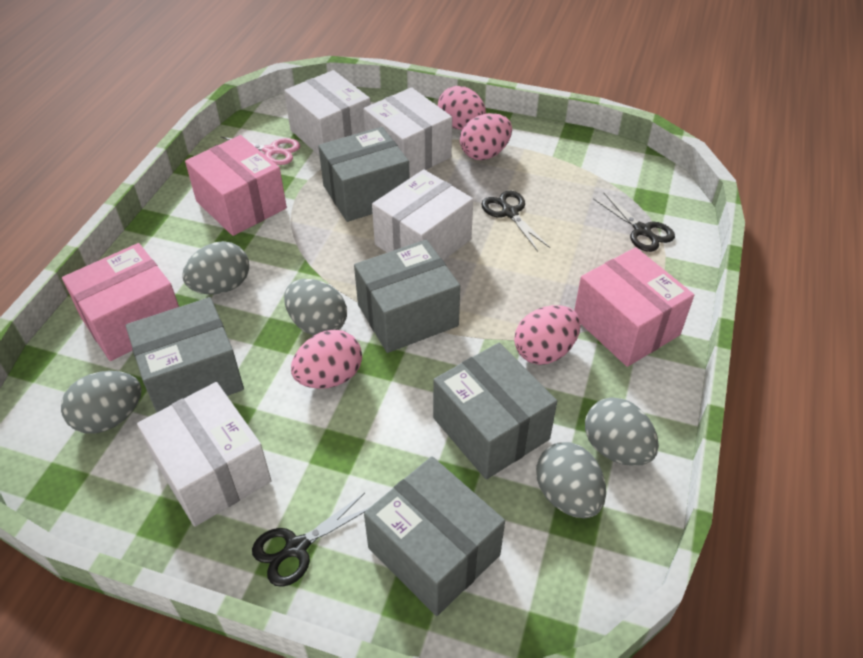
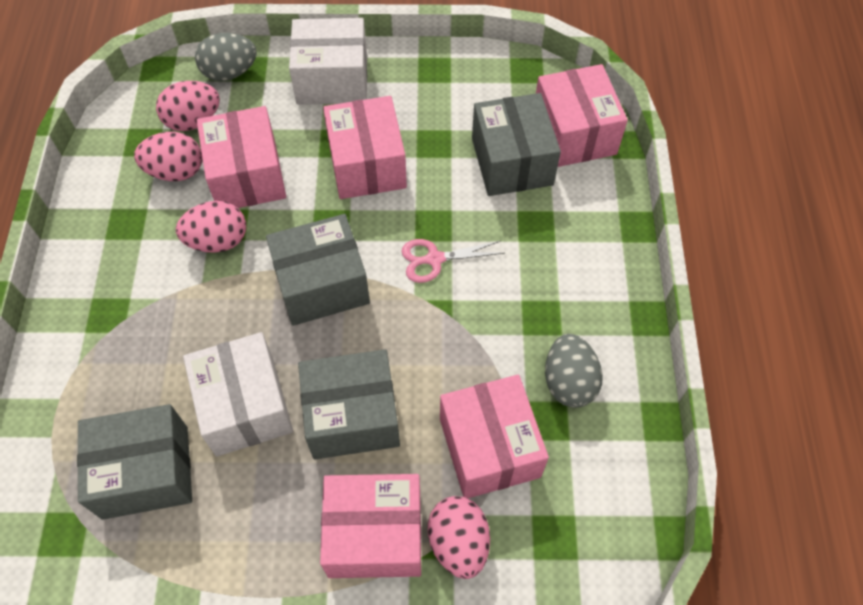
black scissors: 3 -> 0
grey box: 5 -> 4
grey egg: 5 -> 2
pink box: 3 -> 5
white box: 4 -> 2

